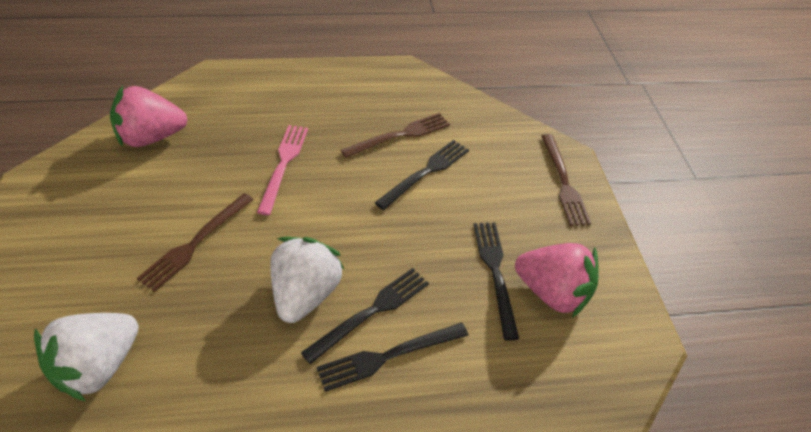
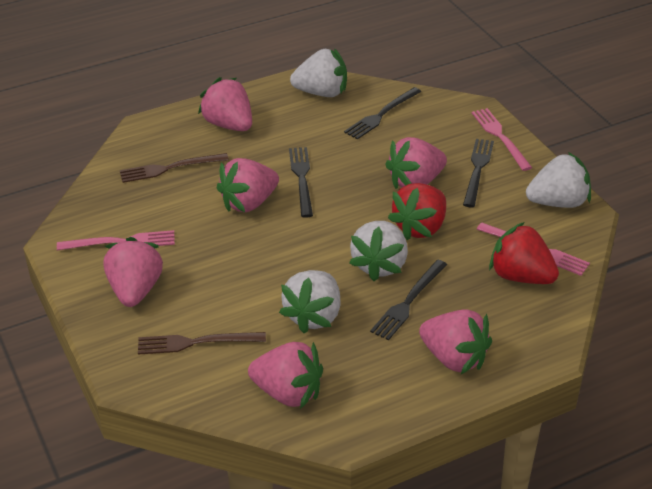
brown fork: 3 -> 2
pink fork: 1 -> 3
pink strawberry: 2 -> 6
red strawberry: 0 -> 2
white strawberry: 2 -> 4

